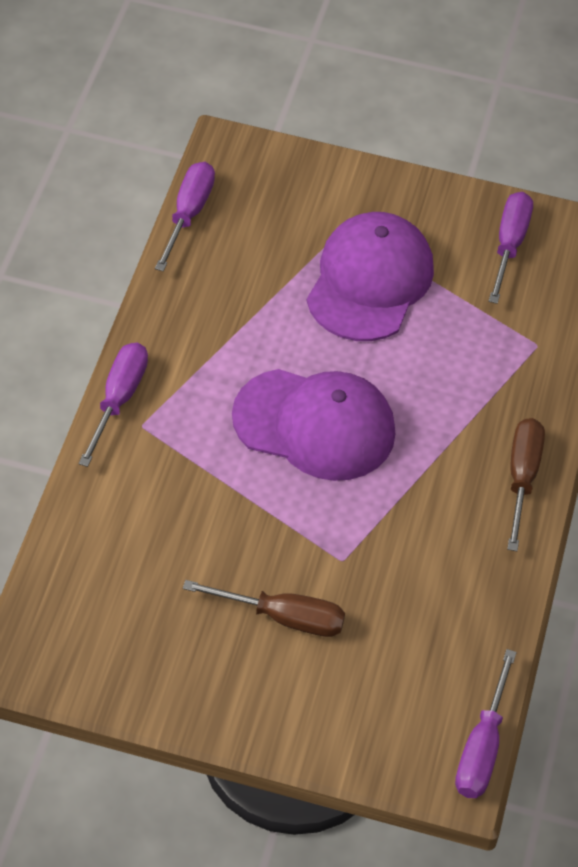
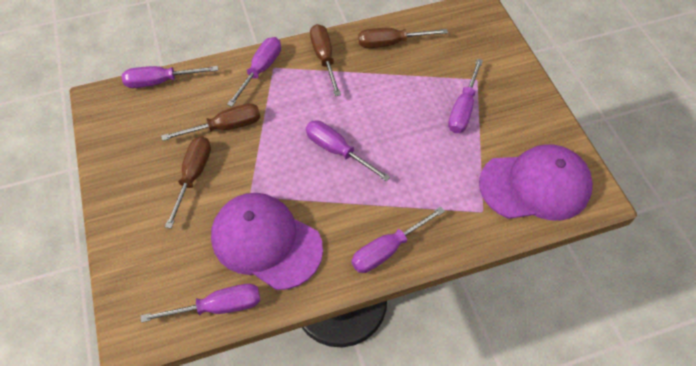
brown screwdriver: 2 -> 4
purple screwdriver: 4 -> 6

